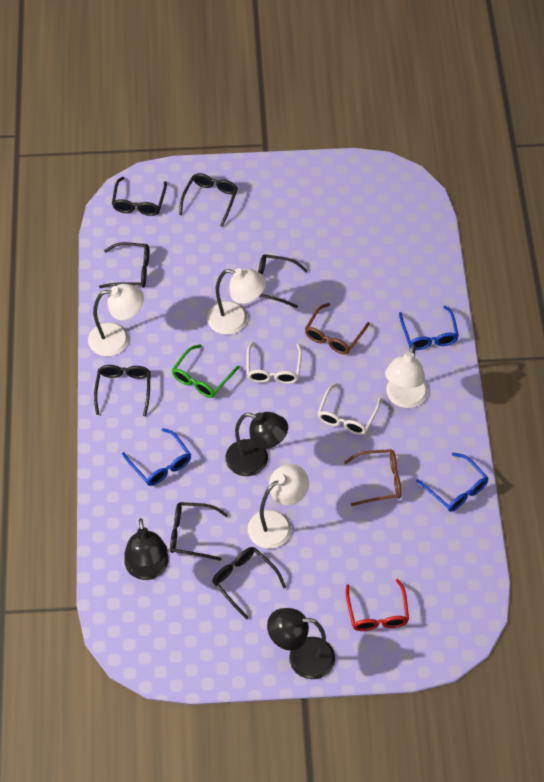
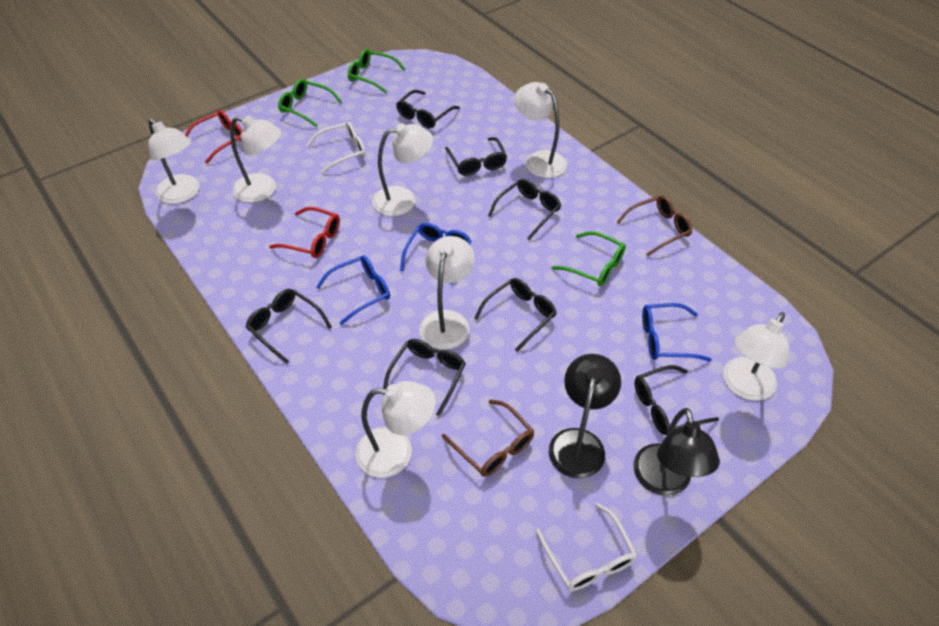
black lamp: 3 -> 2
green glasses: 1 -> 3
red glasses: 1 -> 2
white lamp: 4 -> 7

